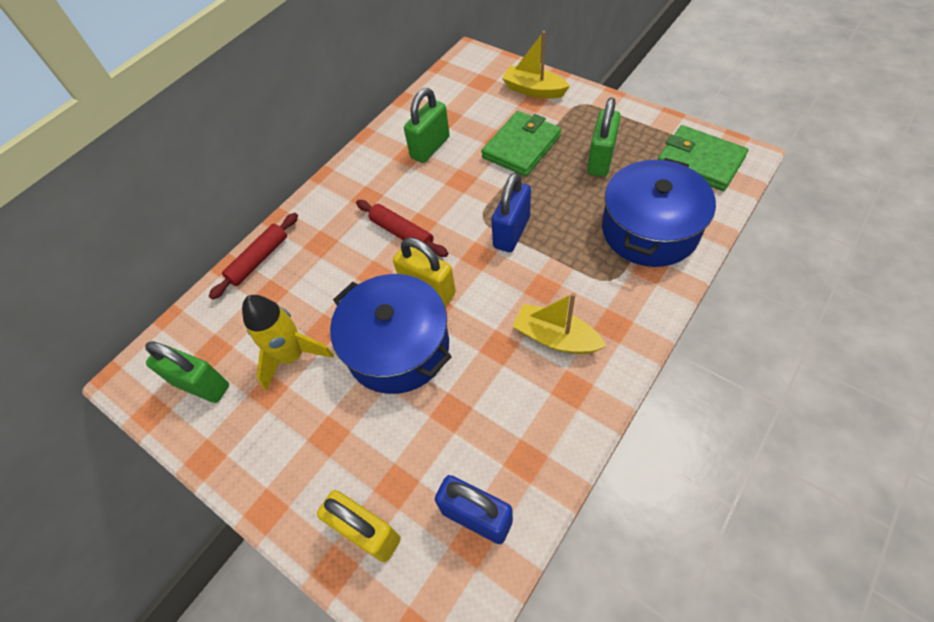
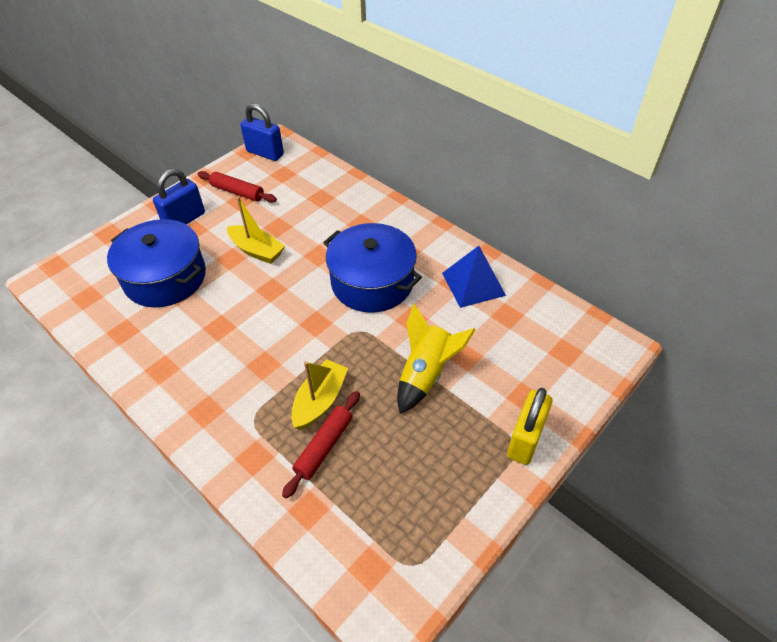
blue pyramid: 0 -> 1
green padlock: 3 -> 0
green wallet: 2 -> 0
yellow padlock: 2 -> 1

